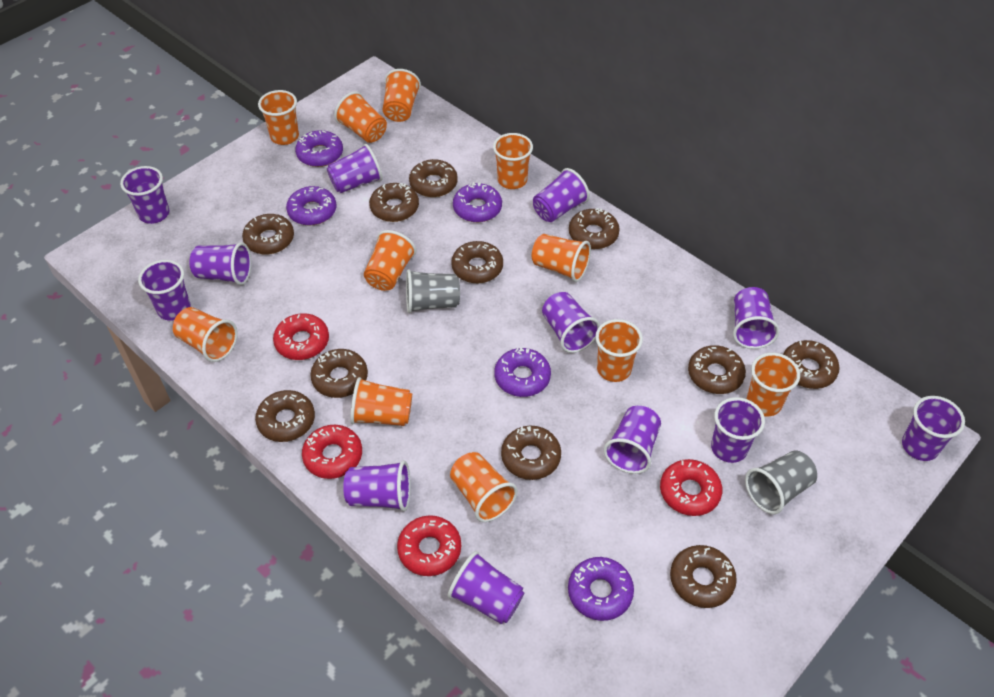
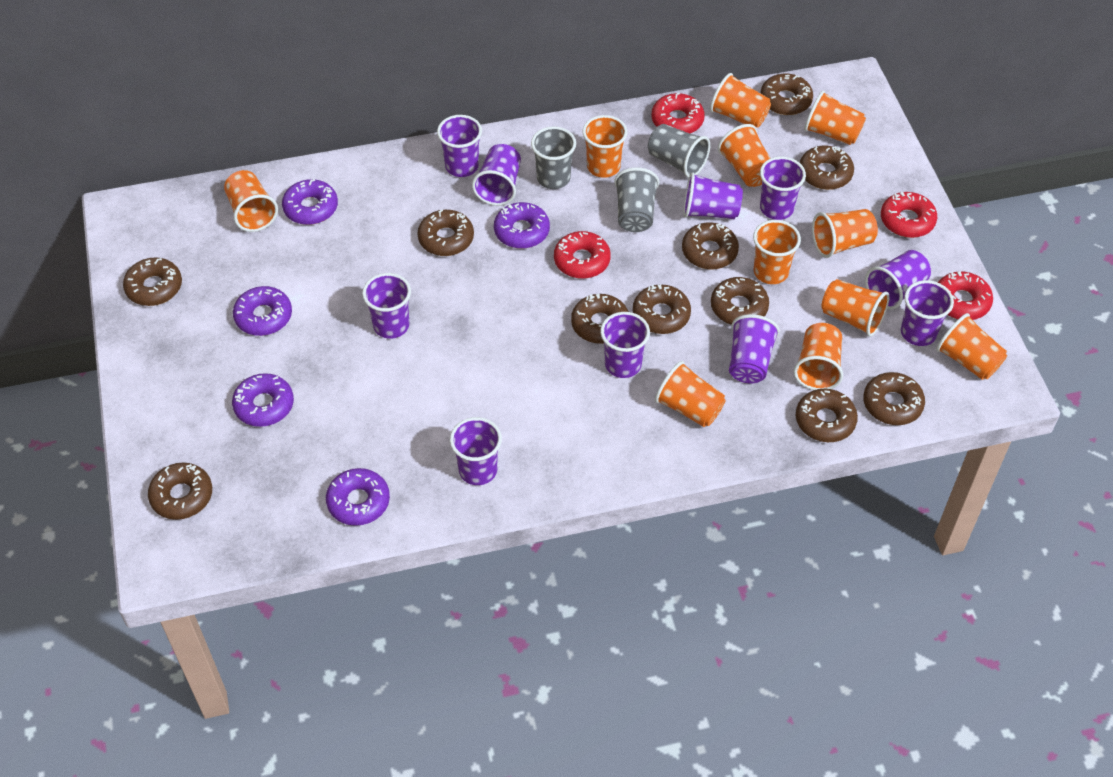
grey cup: 2 -> 3
purple cup: 12 -> 10

